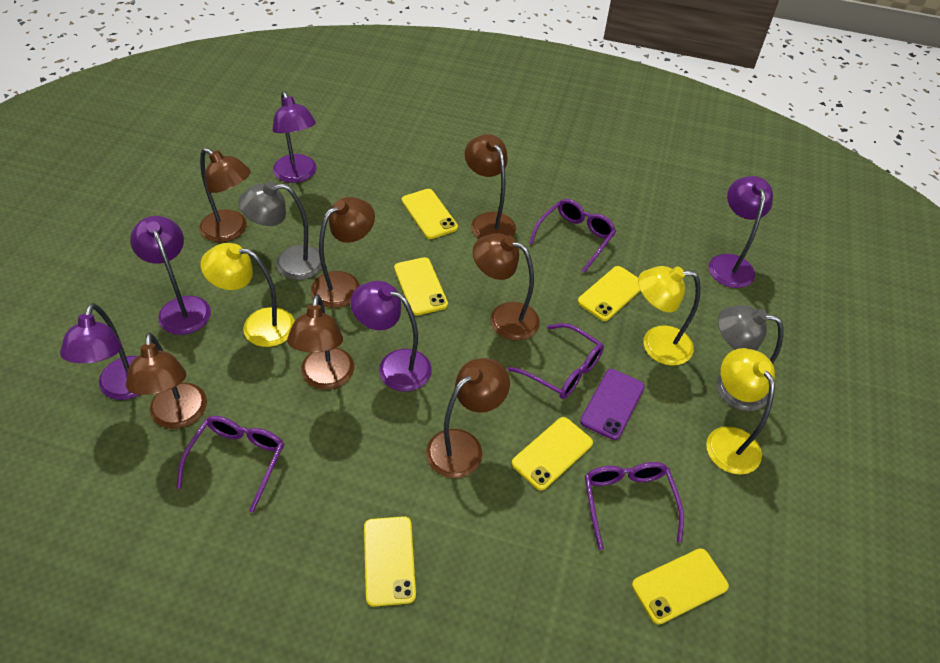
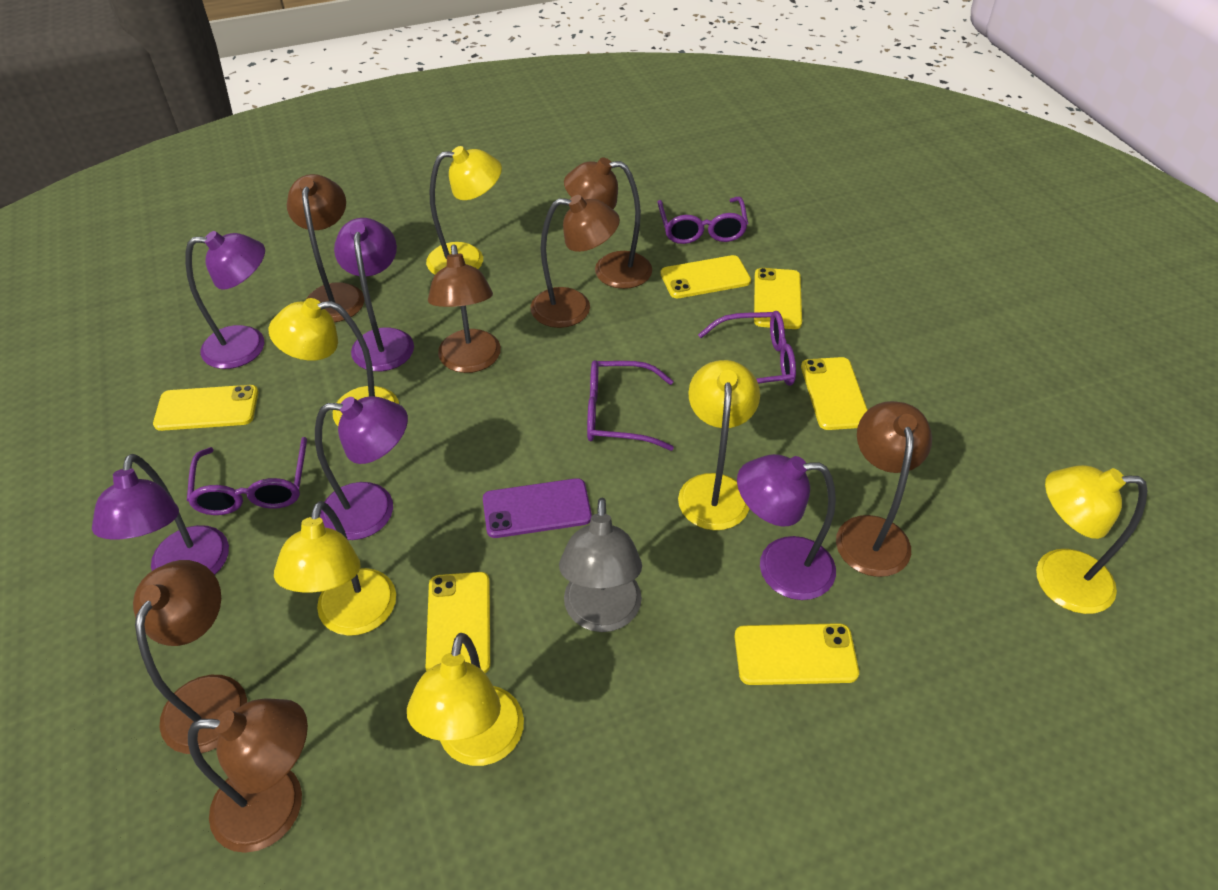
grey lamp: 2 -> 1
yellow lamp: 3 -> 6

